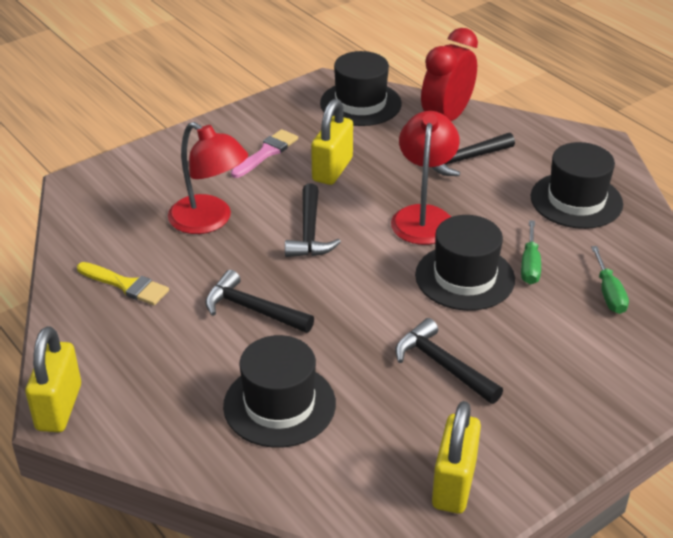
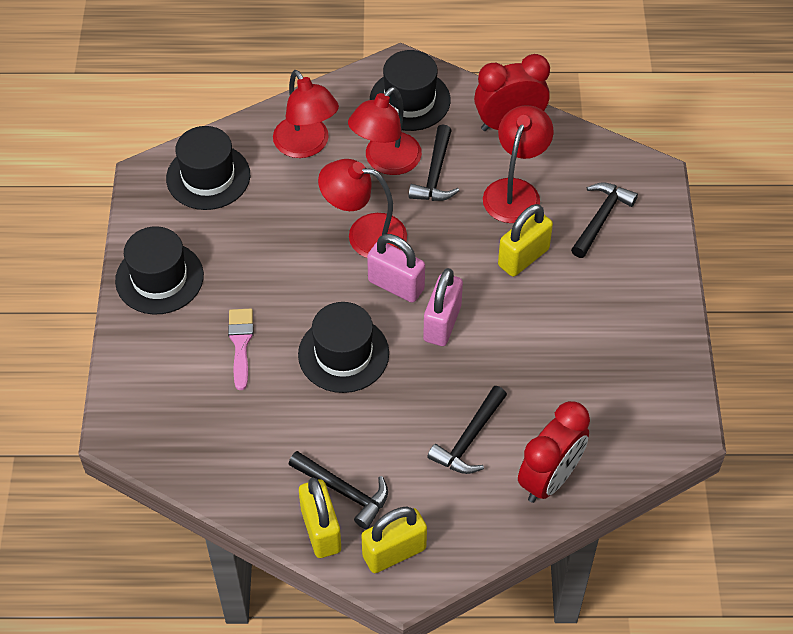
green screwdriver: 2 -> 0
pink padlock: 0 -> 2
red clock: 1 -> 2
red lamp: 2 -> 4
yellow brush: 1 -> 0

